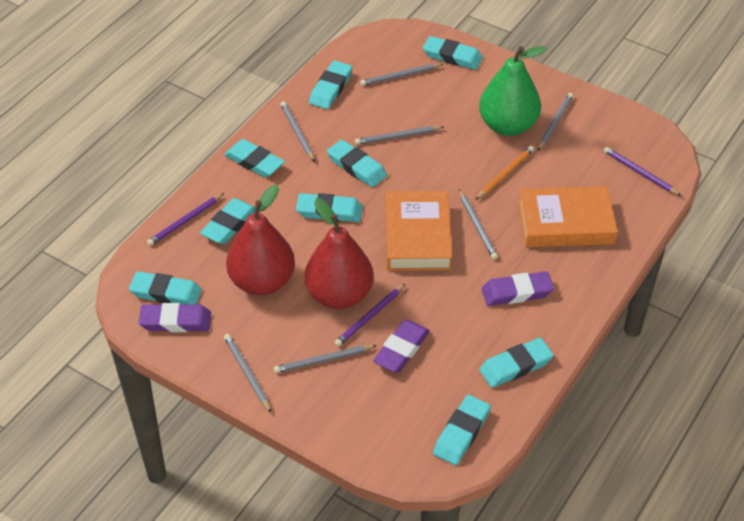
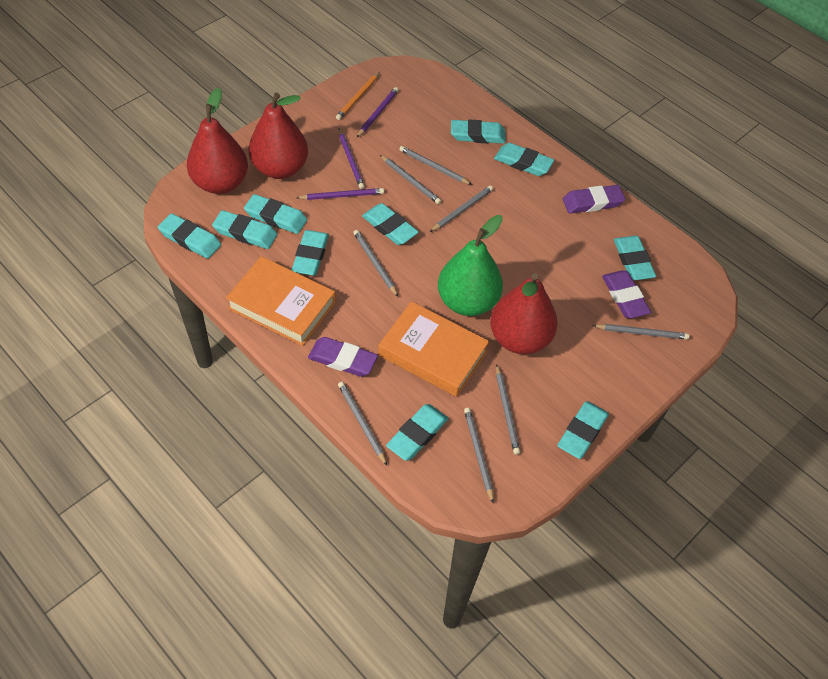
grey pencil: 7 -> 8
red pear: 2 -> 3
turquoise eraser: 9 -> 10

